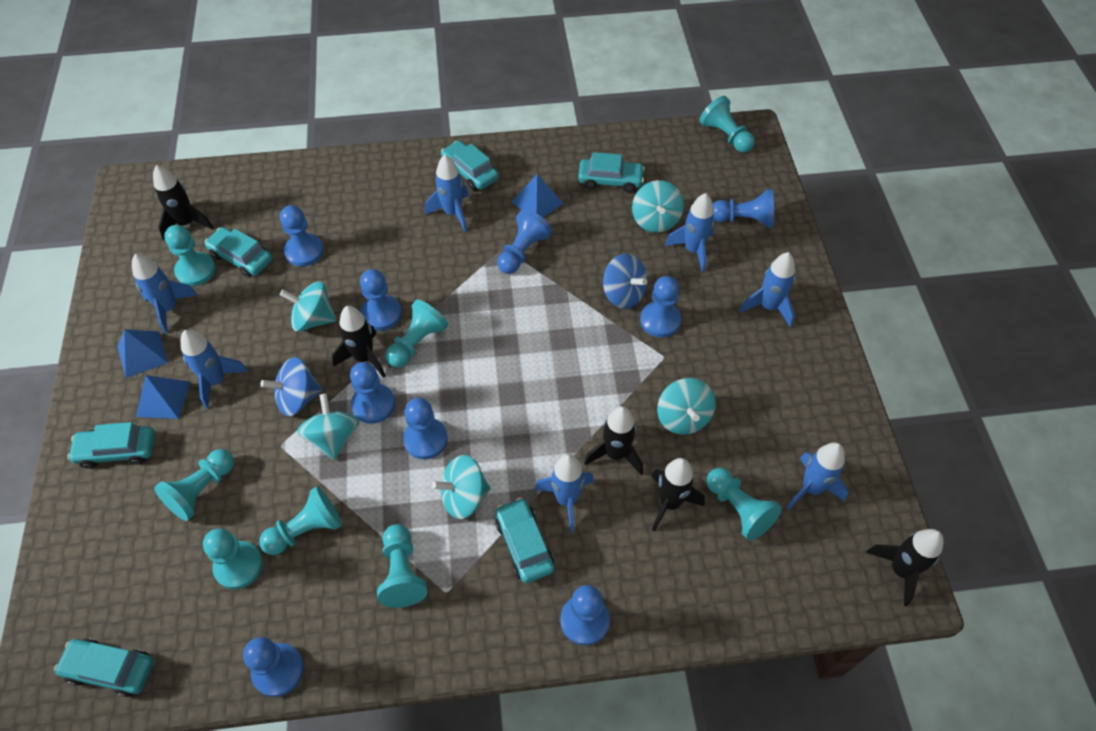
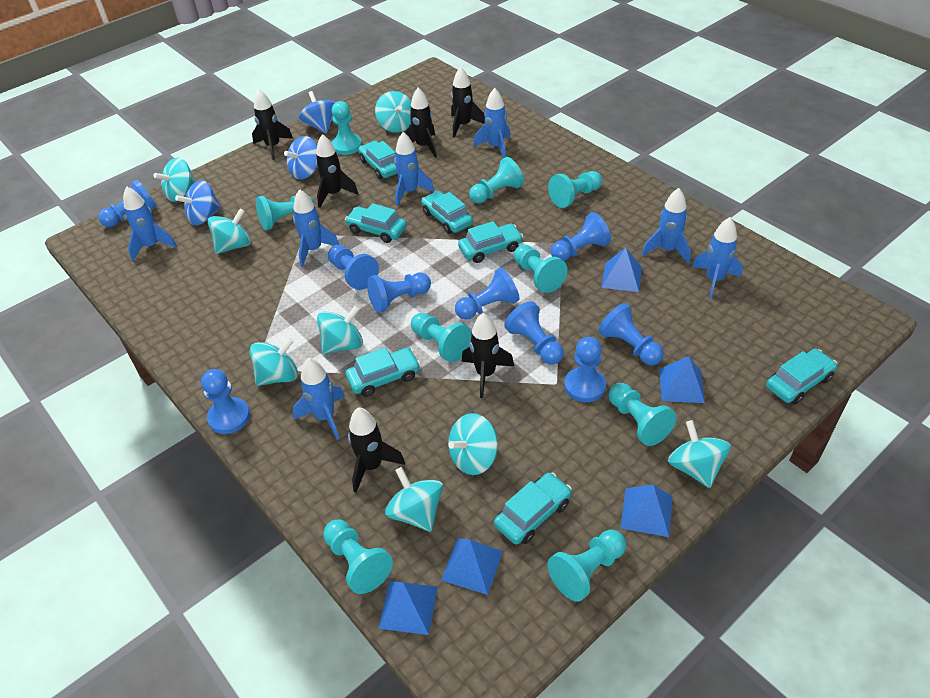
black rocket: 5 -> 6
blue pyramid: 3 -> 5
blue spinning top: 2 -> 3
turquoise car: 6 -> 7
turquoise pawn: 8 -> 9
turquoise spinning top: 5 -> 8

